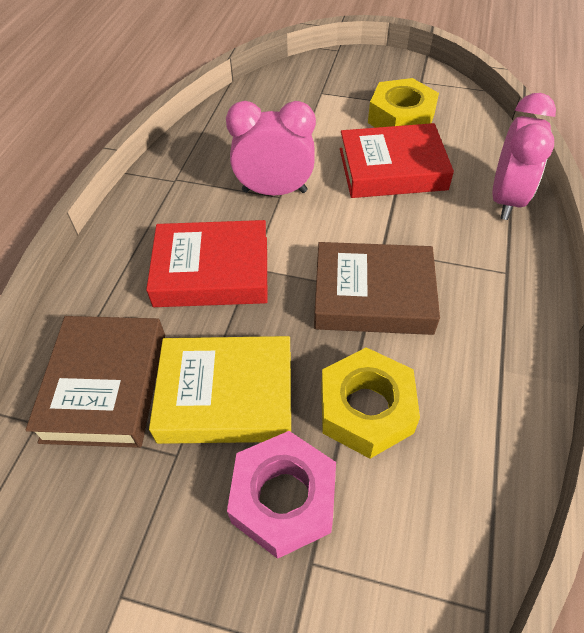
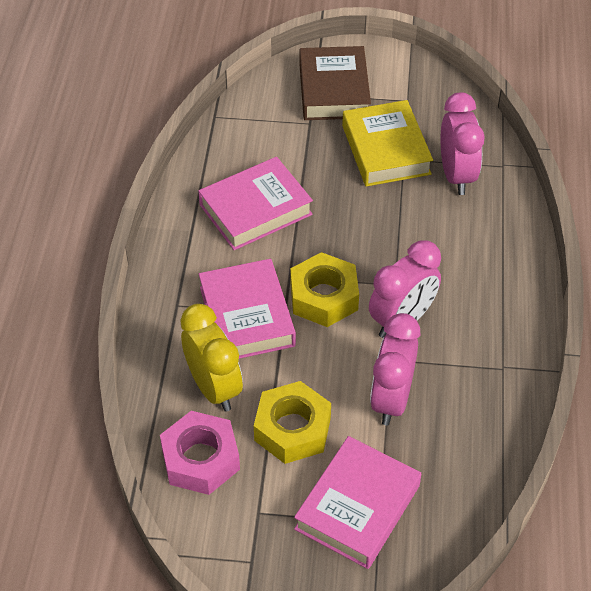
brown book: 2 -> 1
pink book: 0 -> 3
pink clock: 2 -> 3
red book: 2 -> 0
yellow clock: 0 -> 1

